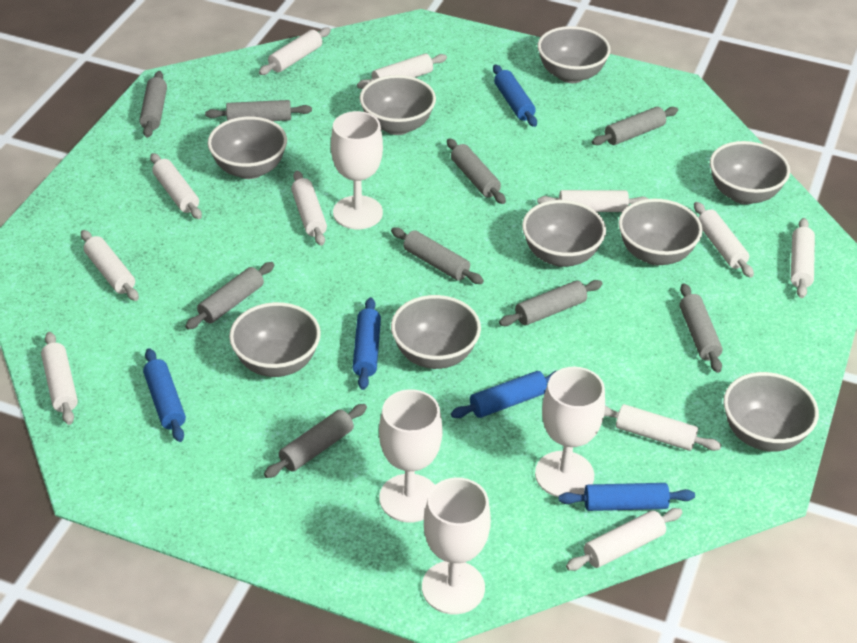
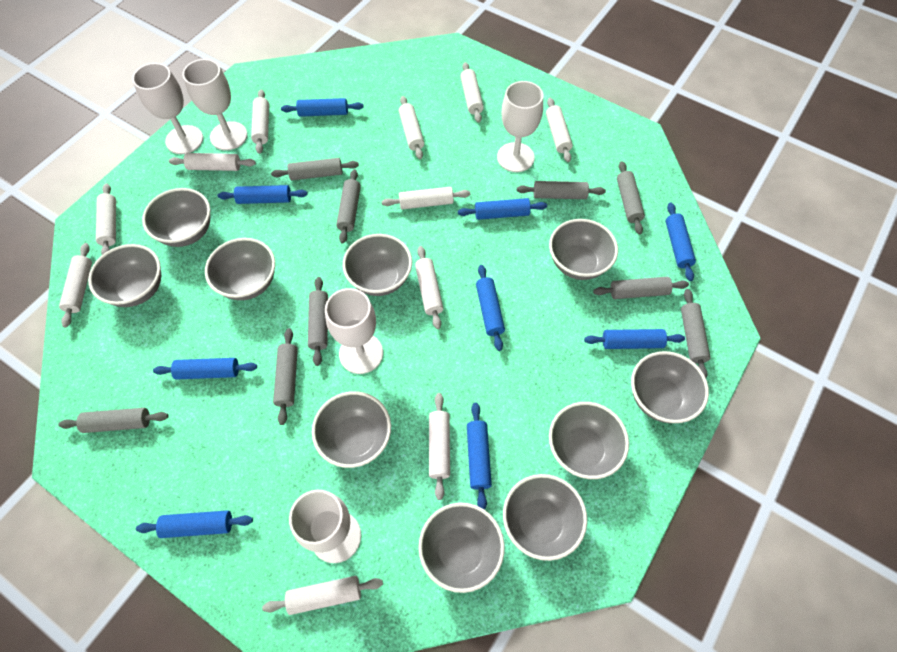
blue rolling pin: 5 -> 9
grey bowl: 9 -> 10
white goblet: 4 -> 5

